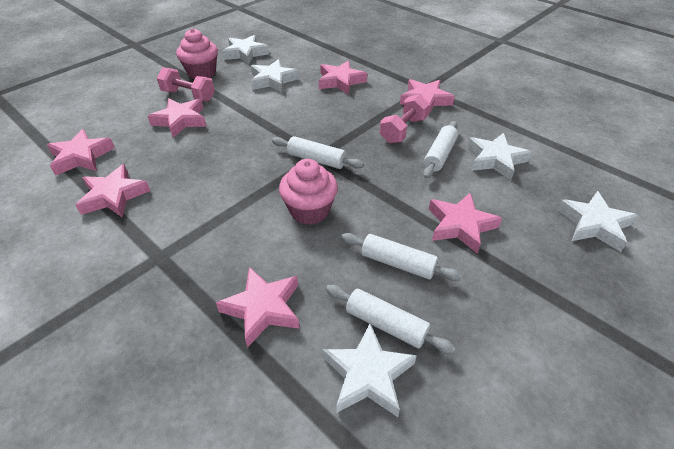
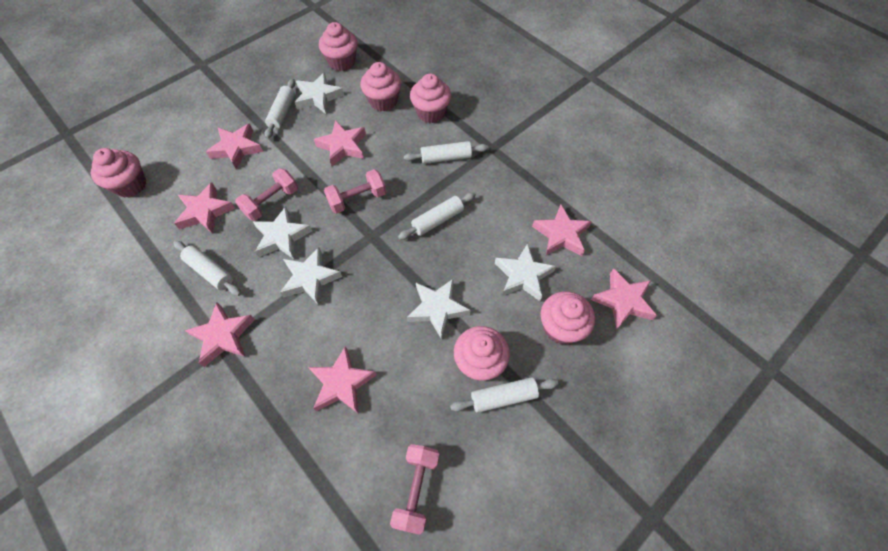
pink cupcake: 2 -> 6
pink dumbbell: 2 -> 3
white rolling pin: 4 -> 5

